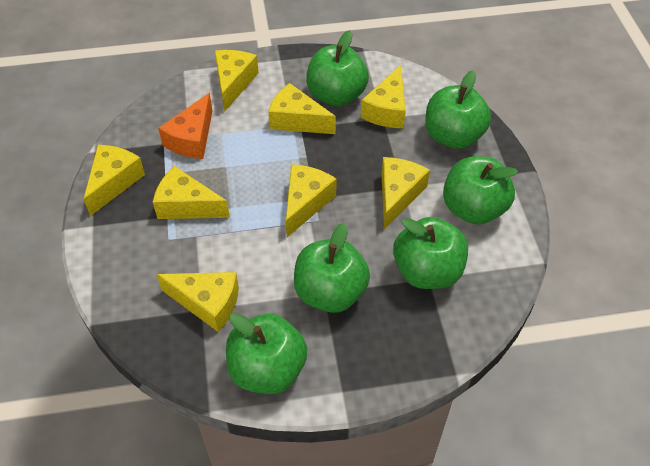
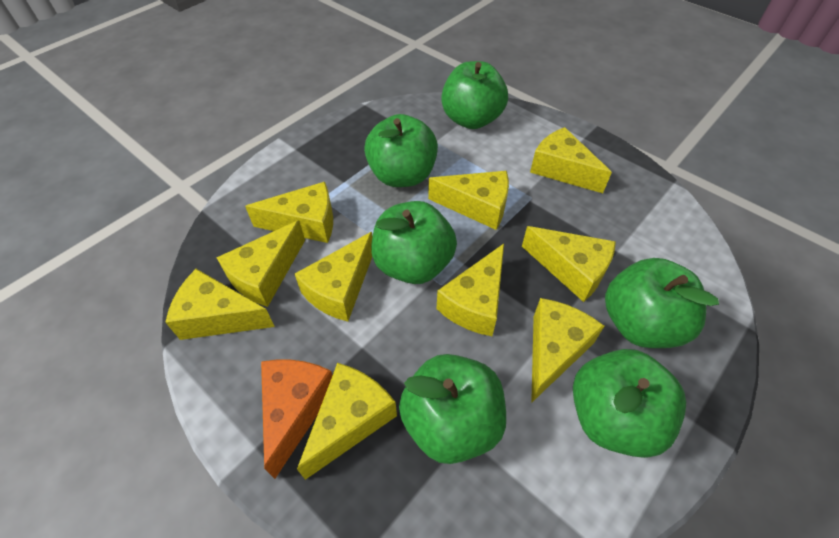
yellow cheese: 8 -> 10

